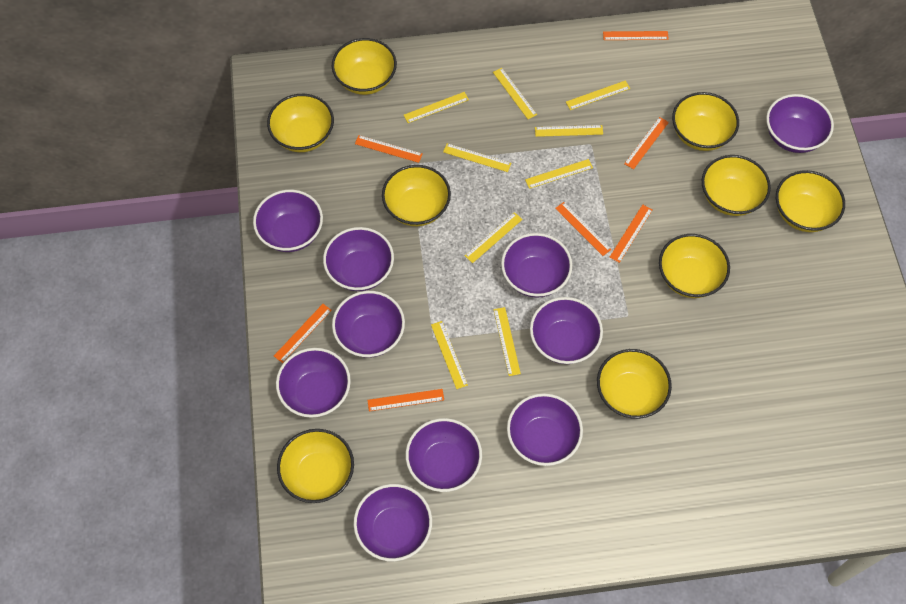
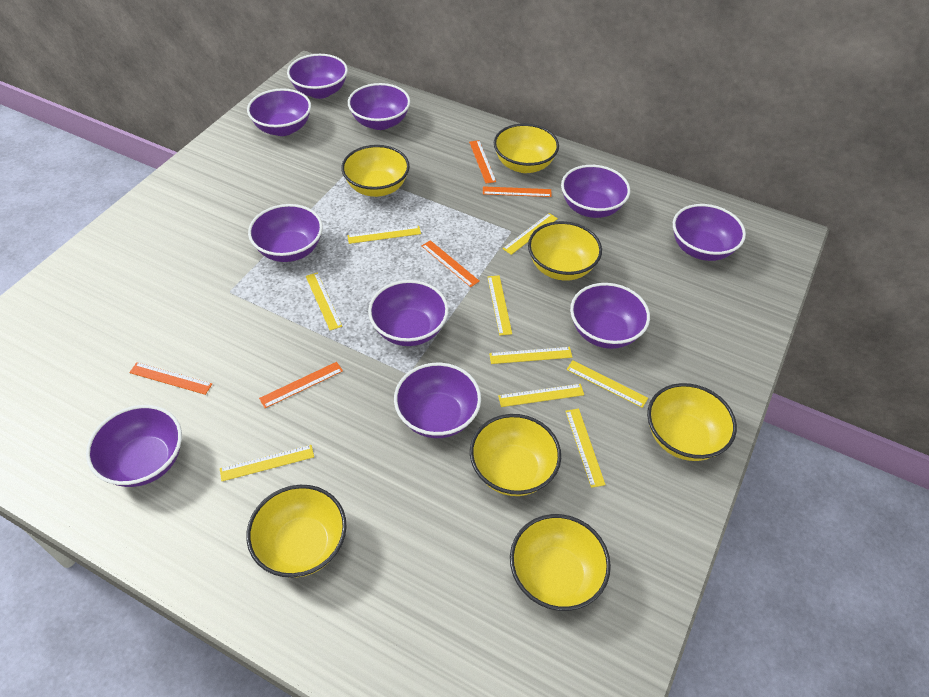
orange ruler: 7 -> 5
yellow bowl: 9 -> 7

